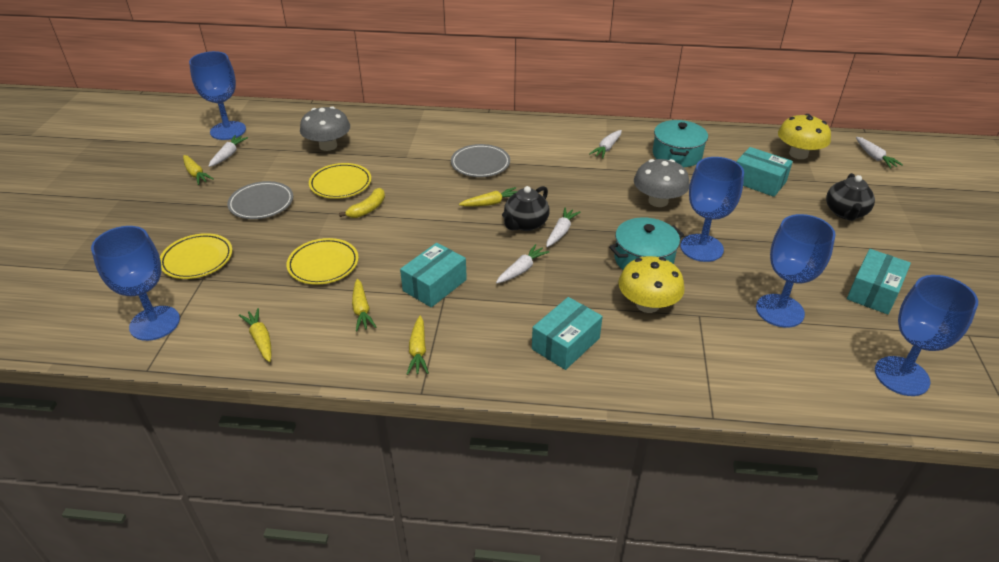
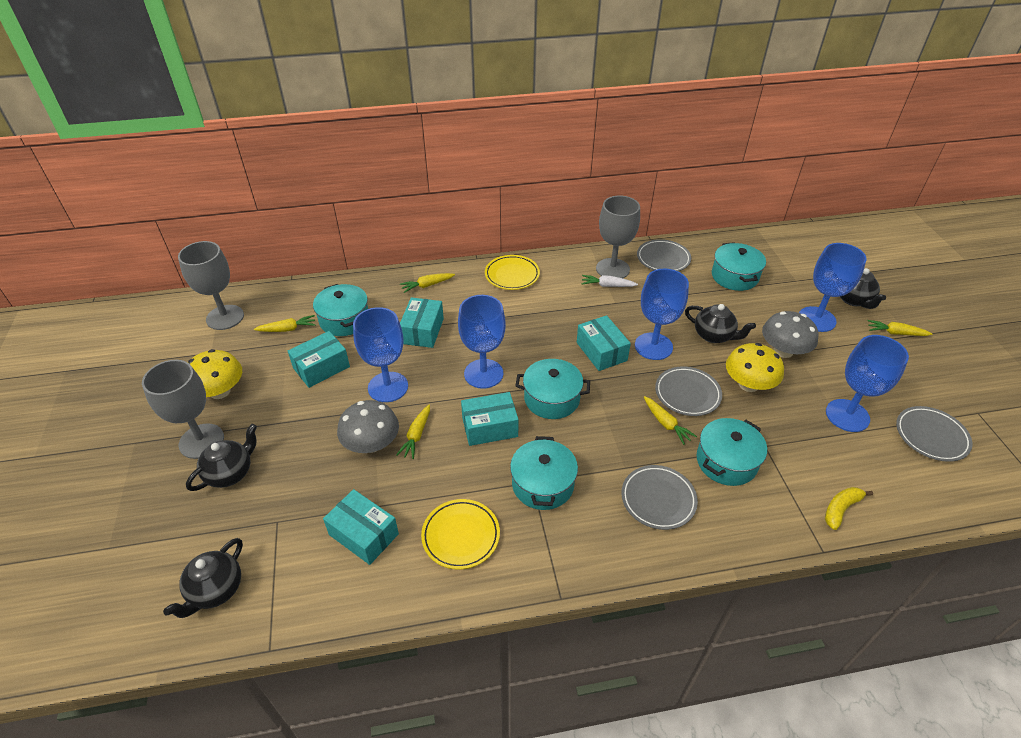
black teapot: 2 -> 4
grey goblet: 0 -> 3
grey plate: 2 -> 4
turquoise box: 4 -> 5
turquoise pot: 2 -> 5
white carrot: 5 -> 1
yellow plate: 3 -> 2

